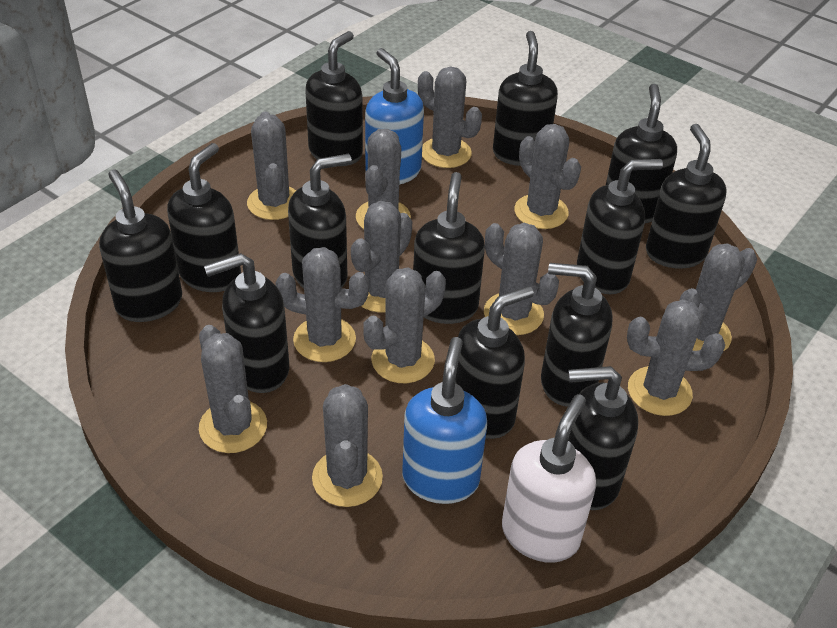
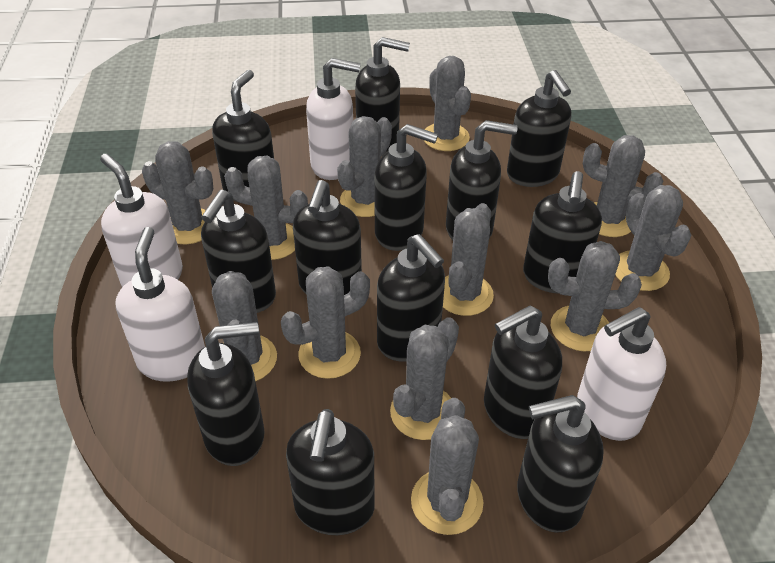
blue soap dispenser: 2 -> 0
white soap dispenser: 1 -> 4

